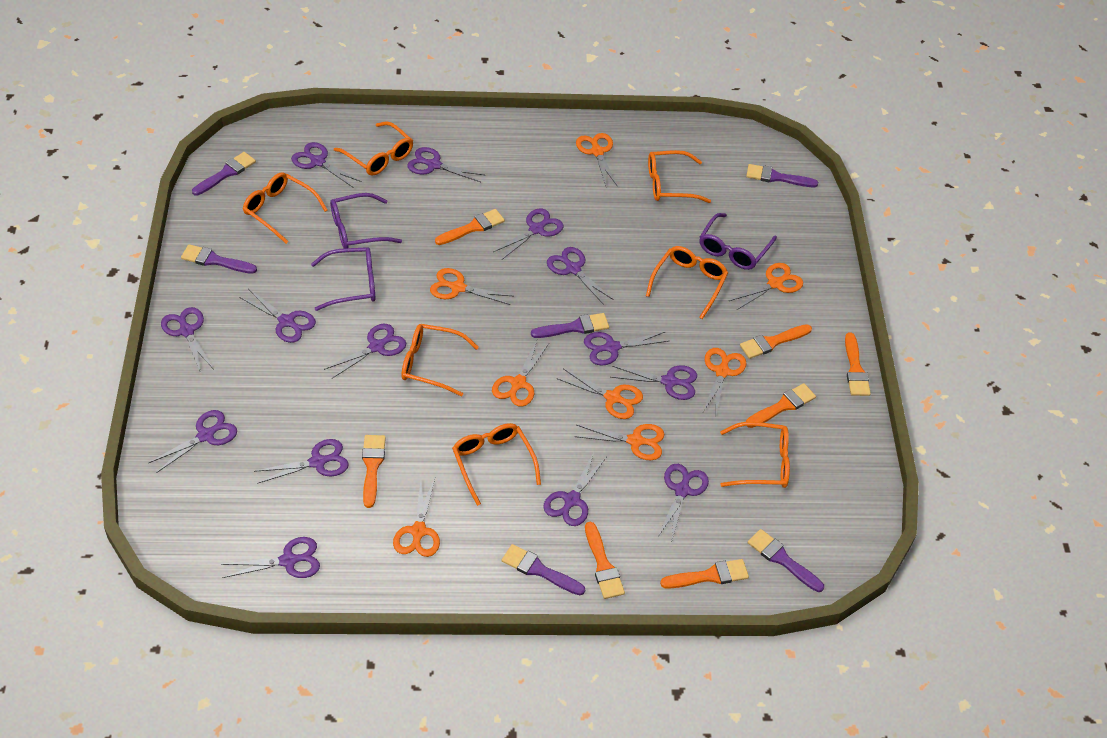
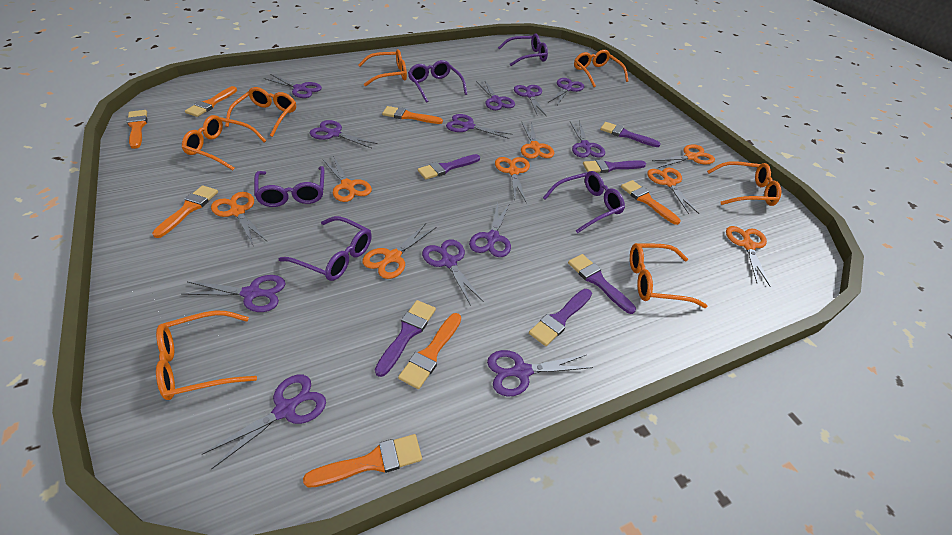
purple glasses: 3 -> 5
purple scissors: 14 -> 12

